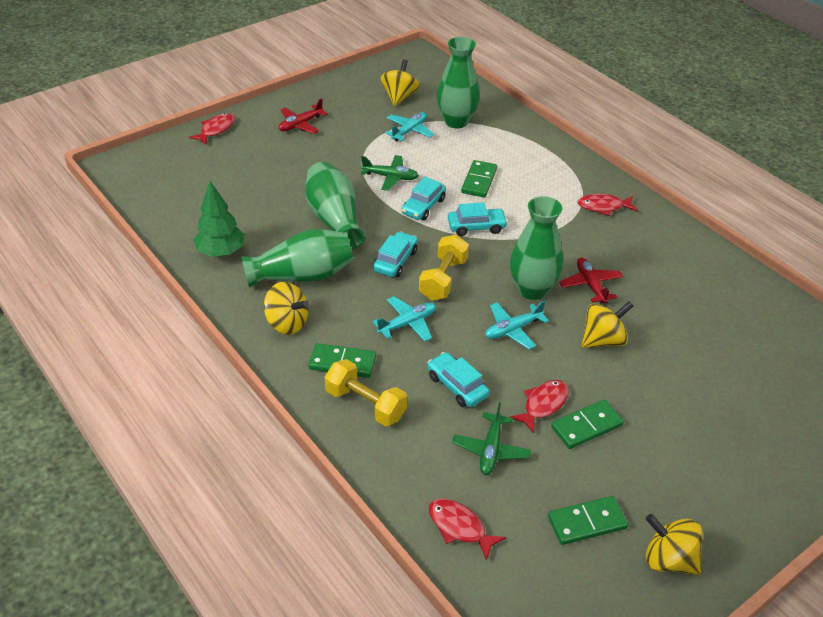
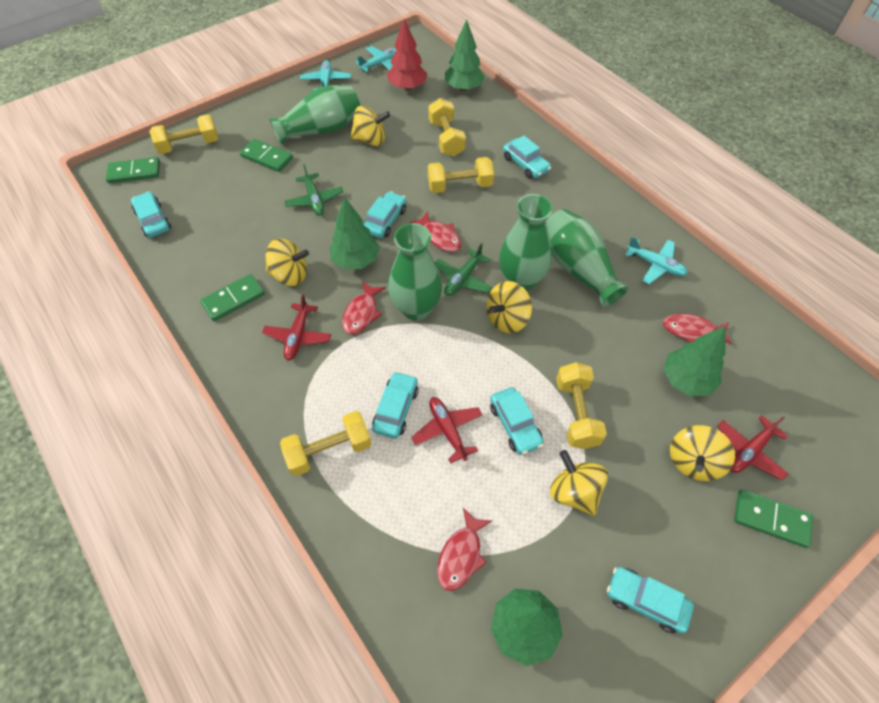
green tree: 1 -> 4
red plane: 2 -> 3
red tree: 0 -> 1
turquoise car: 4 -> 6
yellow dumbbell: 2 -> 5
yellow spinning top: 4 -> 5

